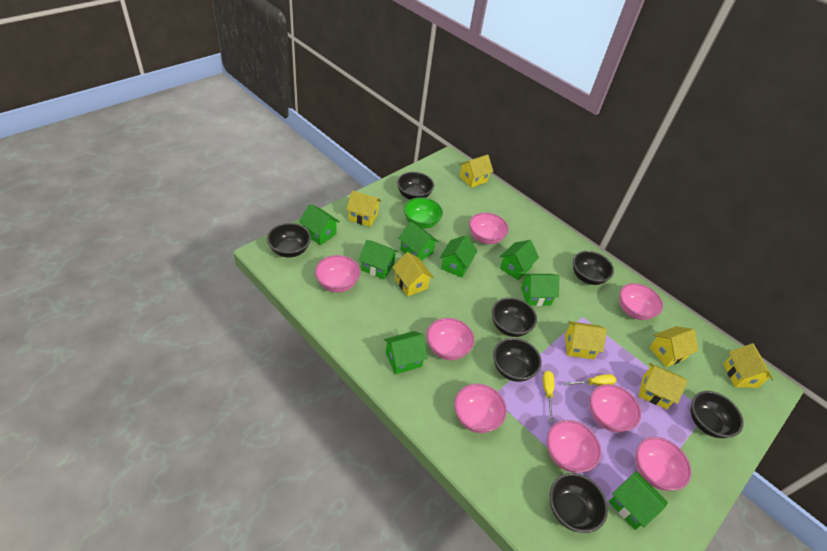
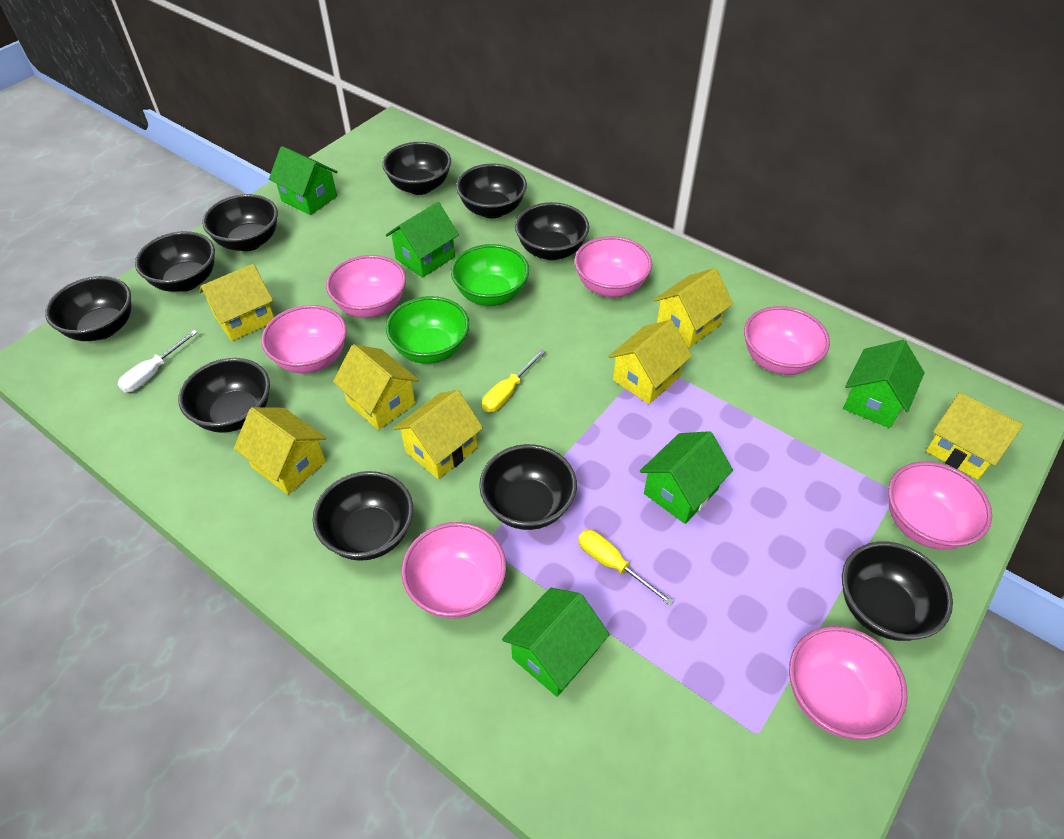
black bowl: 7 -> 10
green bowl: 1 -> 2
green house: 8 -> 5
pink bowl: 8 -> 7
white screwdriver: 0 -> 1

